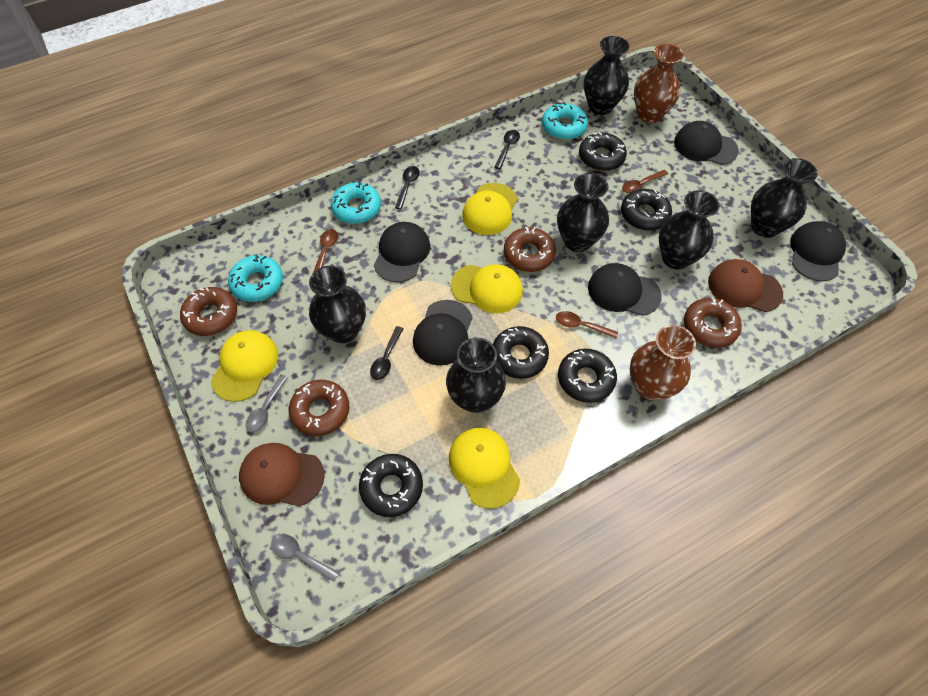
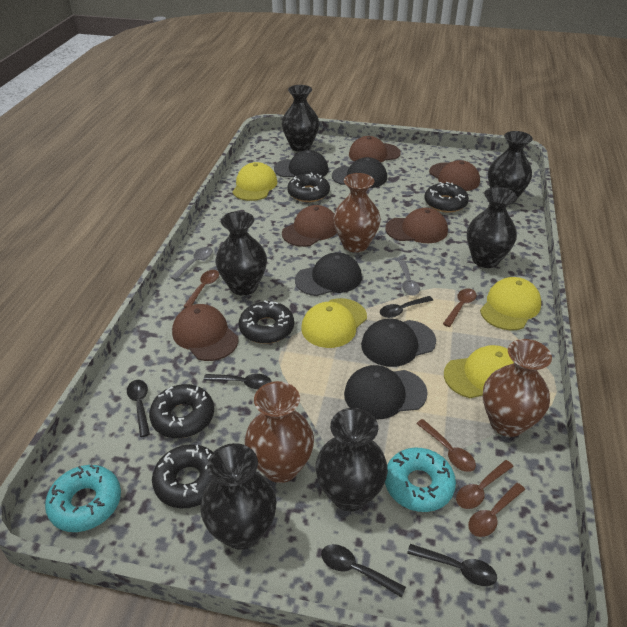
black spoon: 3 -> 5
brown cap: 2 -> 5
brown donut: 4 -> 0
brown spoon: 3 -> 5
brown vase: 2 -> 3
turquoise donut: 3 -> 2

